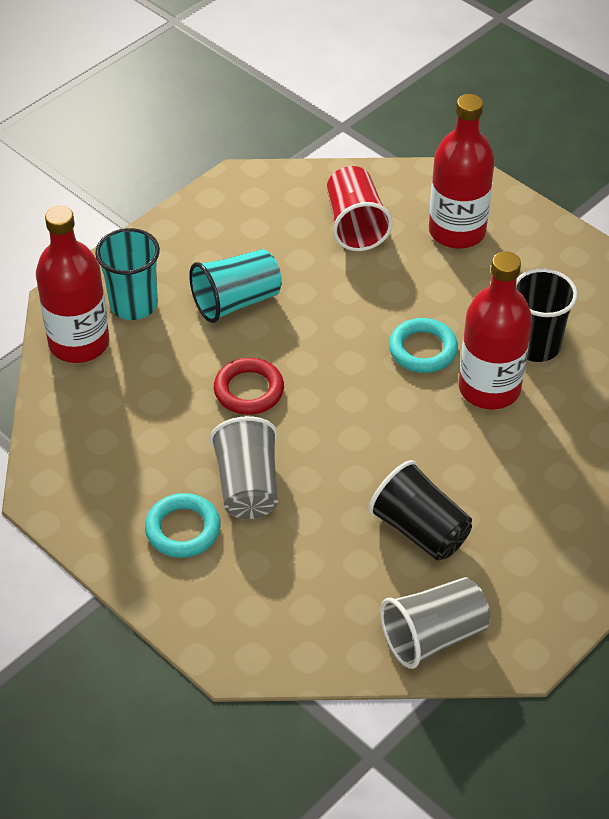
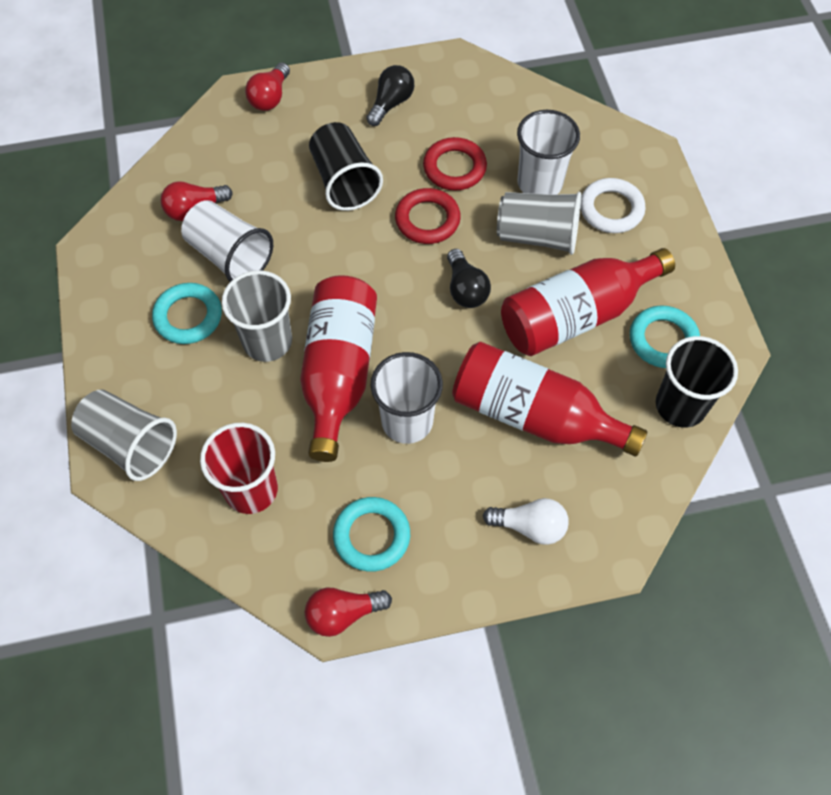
black light bulb: 0 -> 2
grey cup: 2 -> 3
red light bulb: 0 -> 3
red ring: 1 -> 2
turquoise cup: 2 -> 0
turquoise ring: 2 -> 3
white cup: 0 -> 3
white light bulb: 0 -> 1
white ring: 0 -> 1

